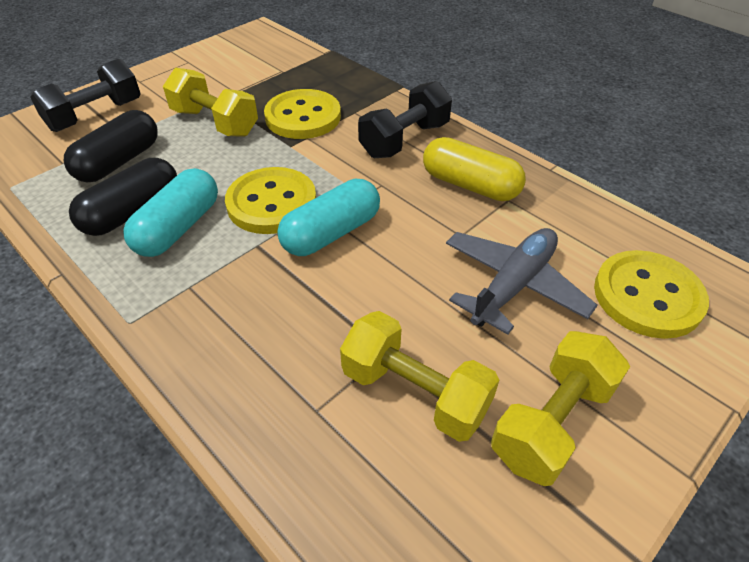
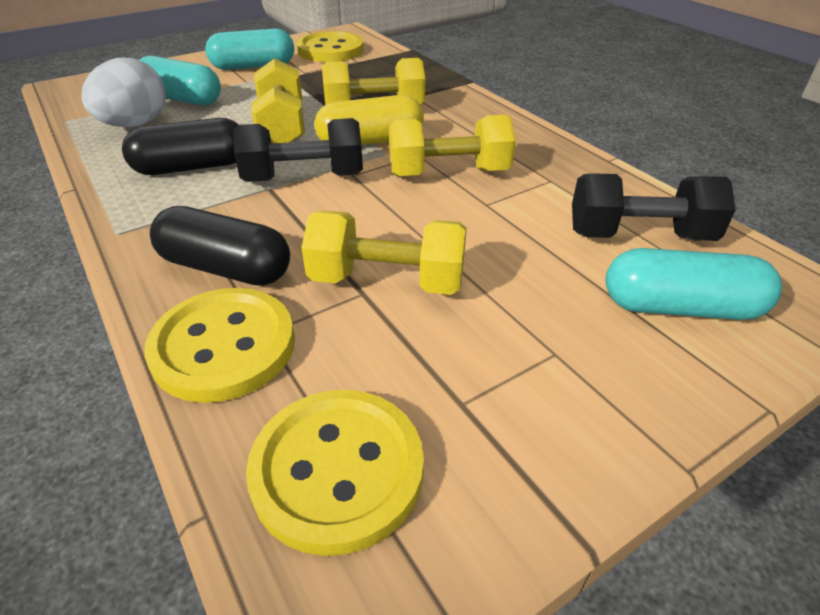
grey plane: 1 -> 0
turquoise capsule: 2 -> 3
white egg: 0 -> 1
yellow dumbbell: 3 -> 4

